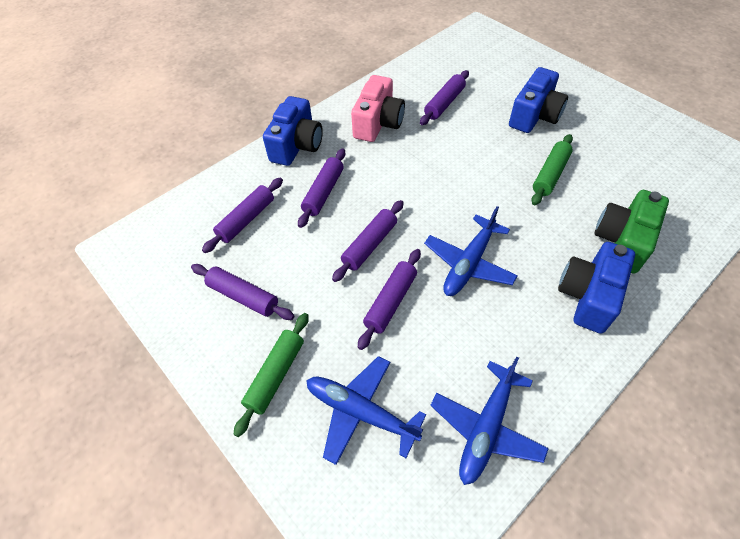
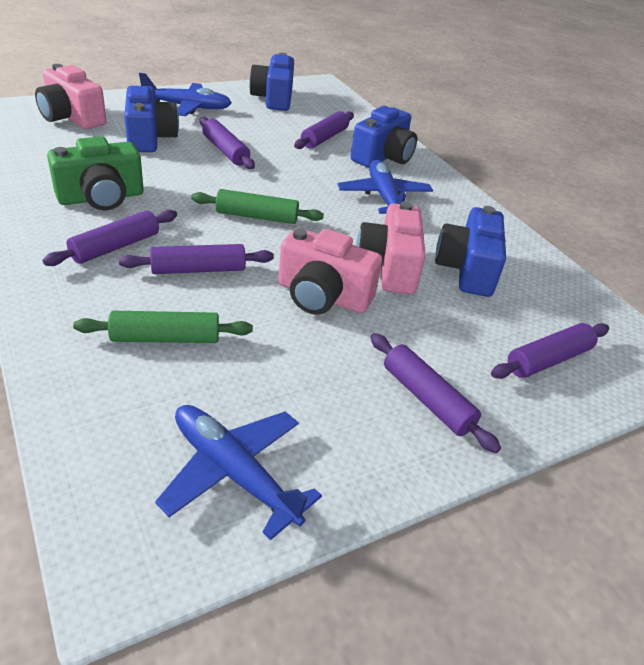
blue camera: 3 -> 4
pink camera: 1 -> 3

